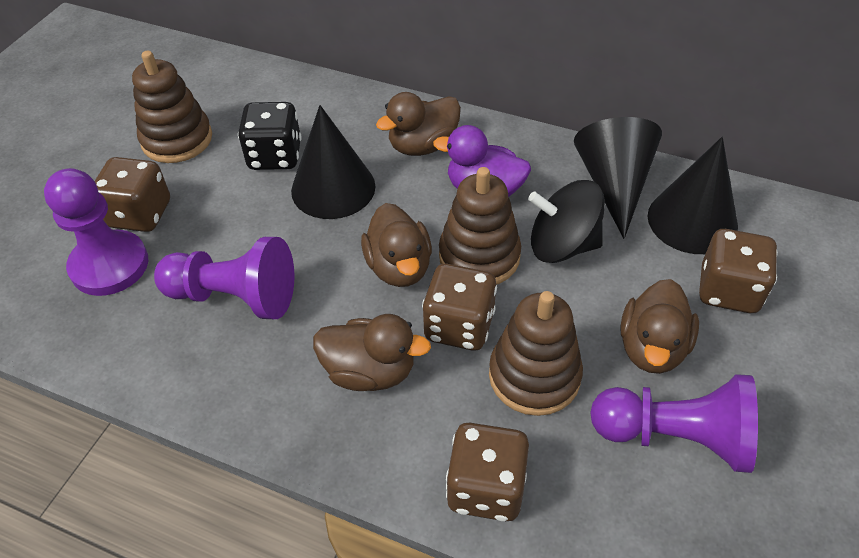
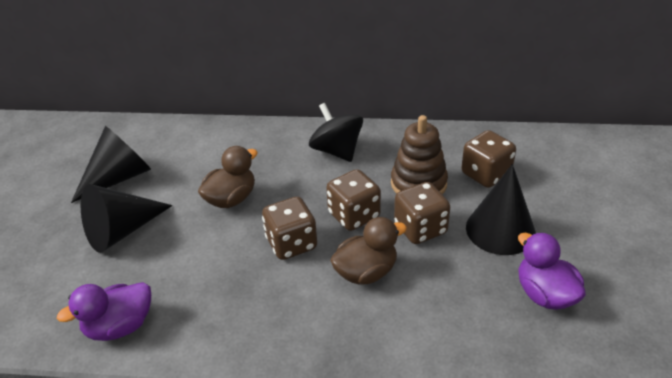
black dice: 1 -> 0
brown duck: 4 -> 2
brown stacking toy: 3 -> 1
purple duck: 1 -> 2
purple pawn: 3 -> 0

